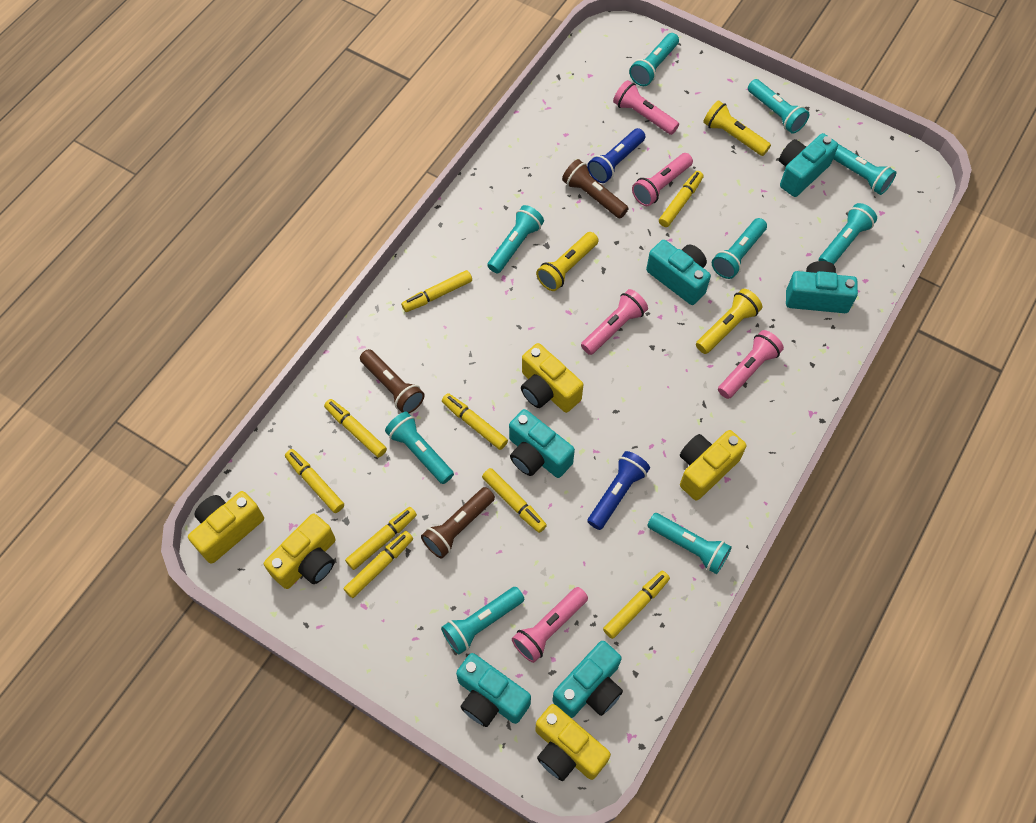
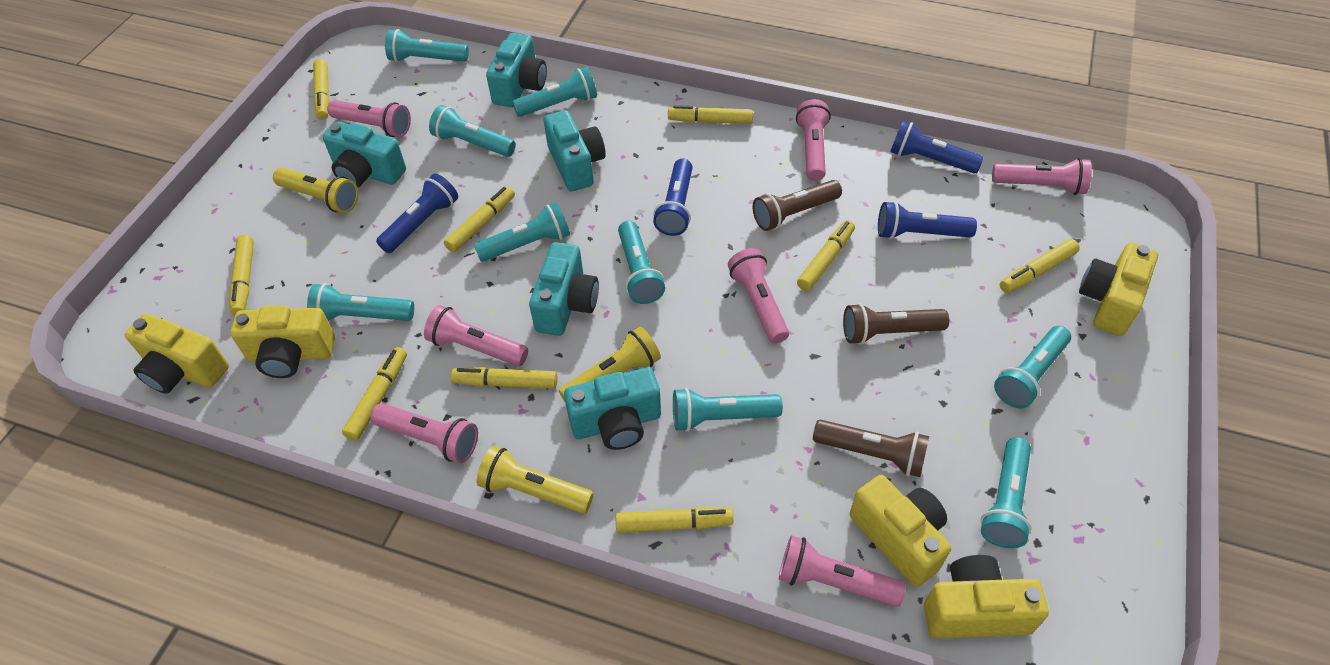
blue flashlight: 2 -> 4
pink flashlight: 5 -> 7
turquoise camera: 6 -> 5

